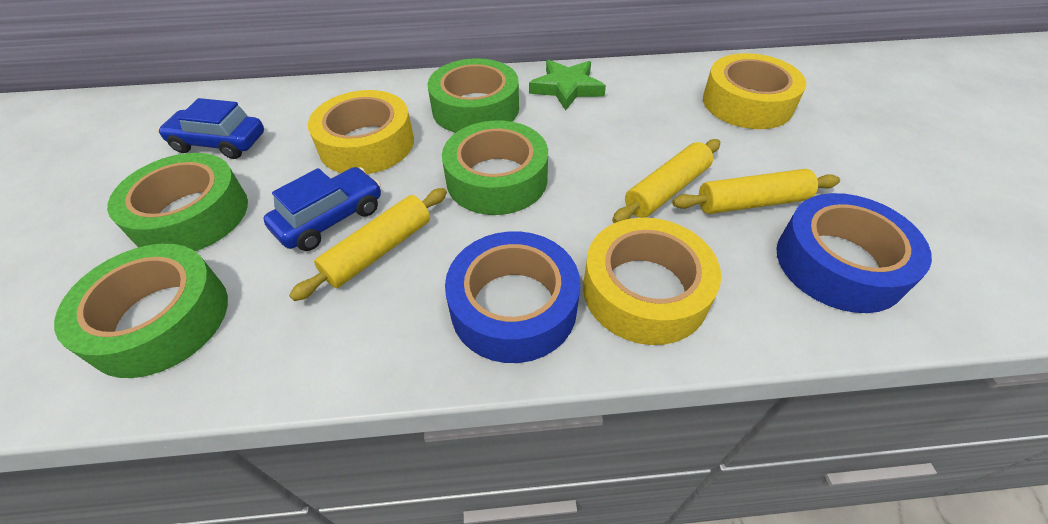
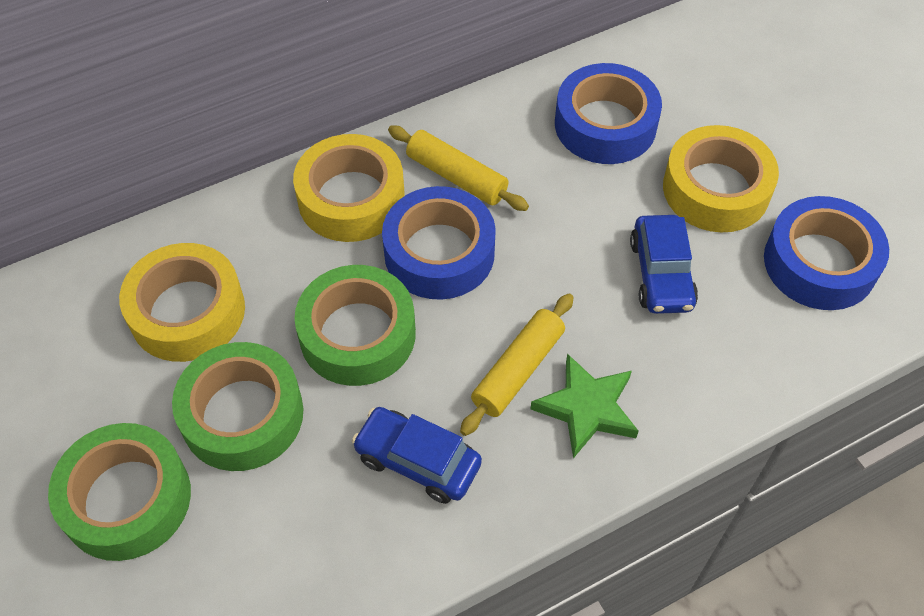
blue tape: 2 -> 3
green tape: 4 -> 3
yellow rolling pin: 3 -> 2

